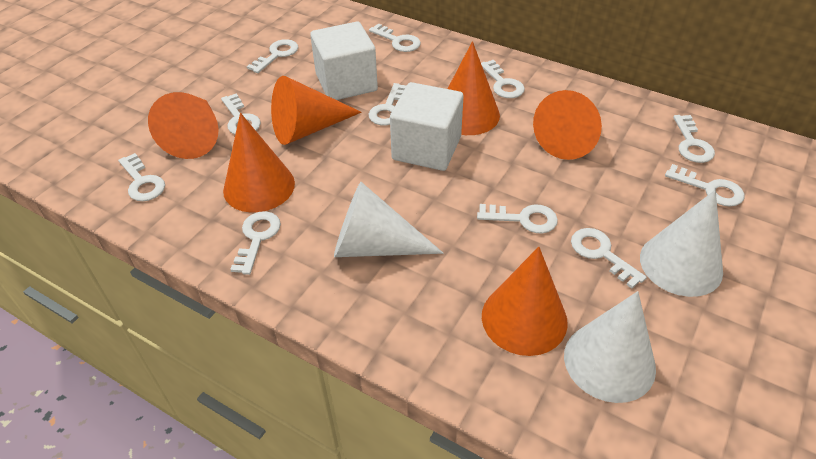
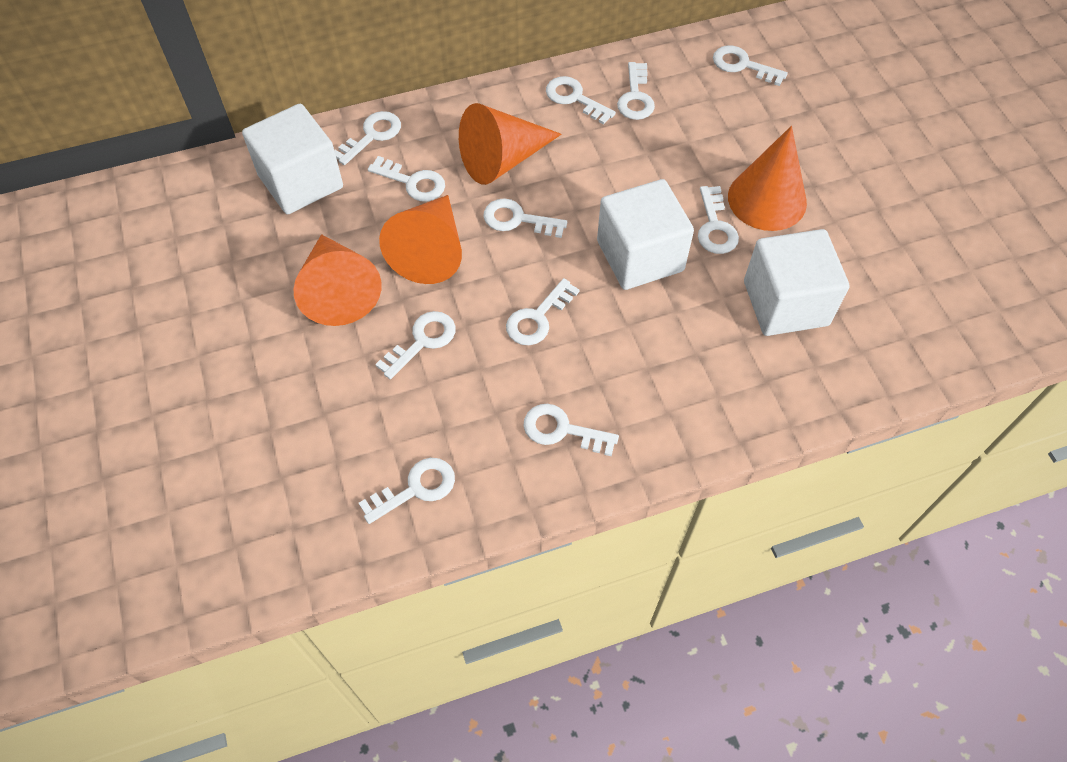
orange cone: 6 -> 4
white cone: 3 -> 0
white cube: 2 -> 3

